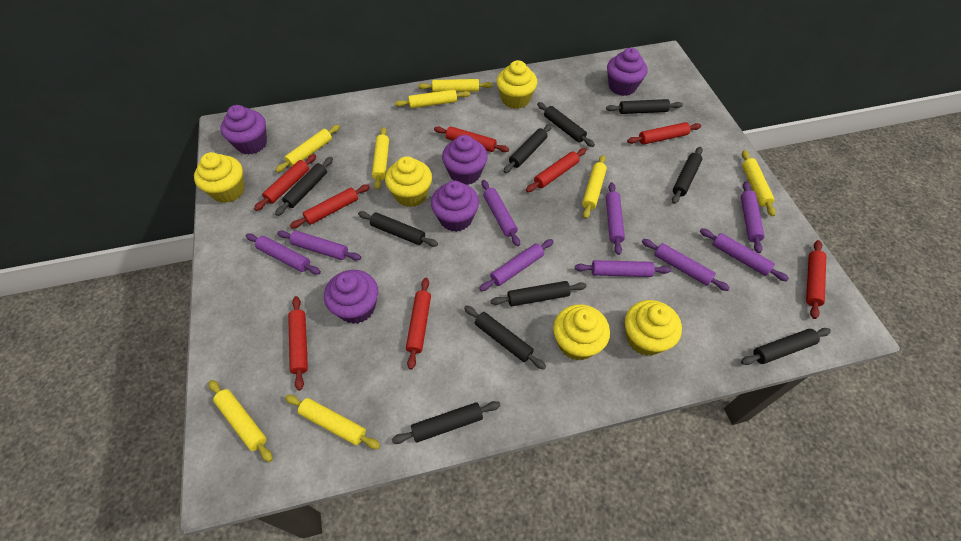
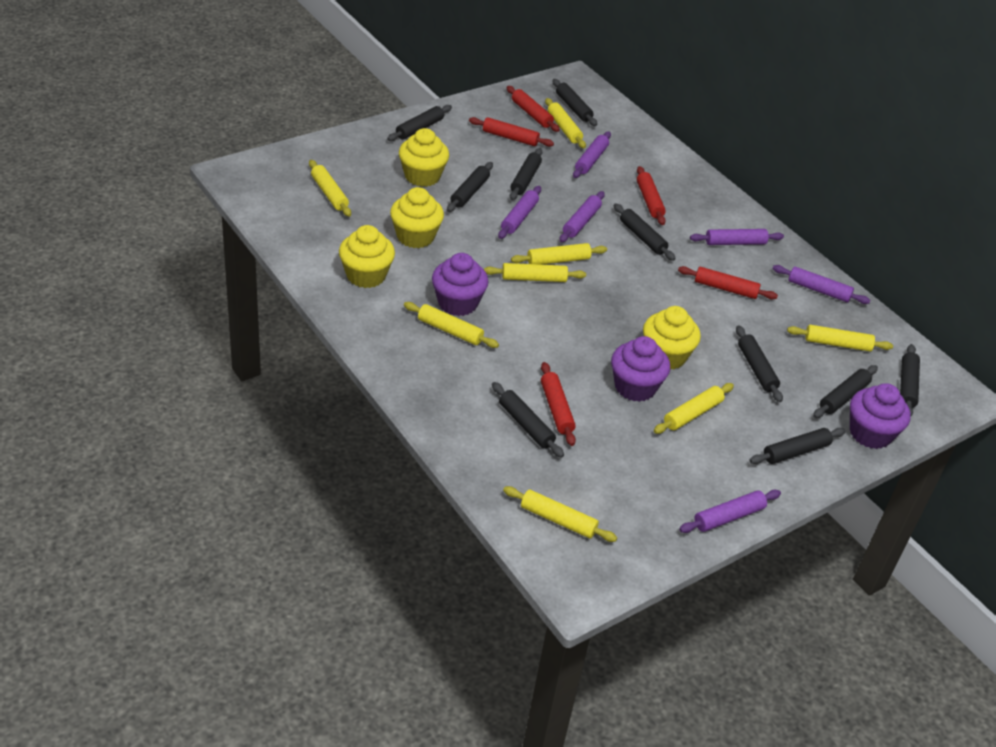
purple cupcake: 5 -> 3
purple rolling pin: 9 -> 6
red rolling pin: 8 -> 5
yellow cupcake: 5 -> 4

